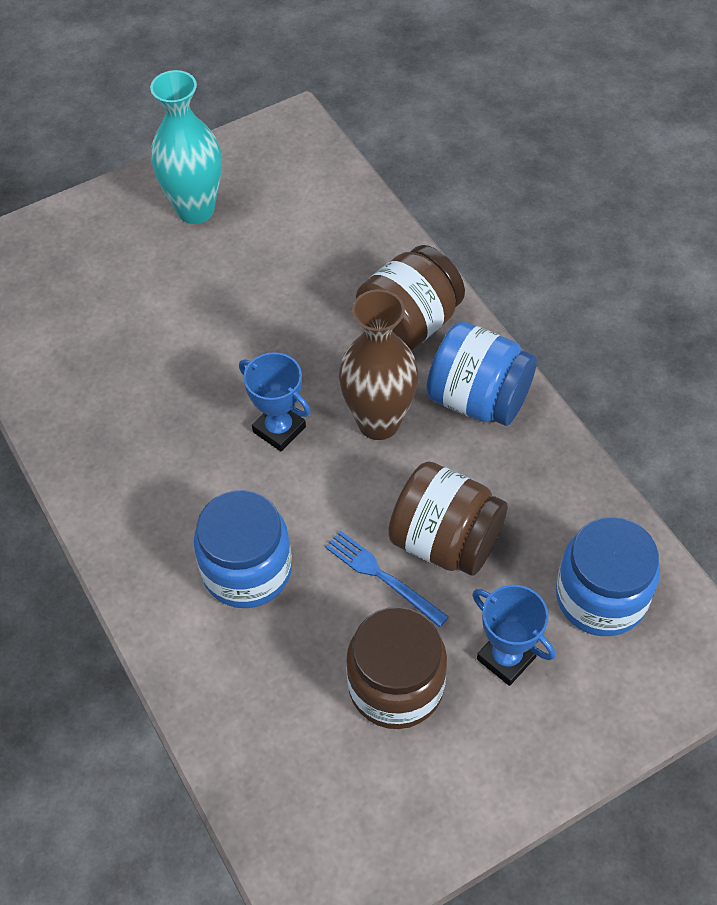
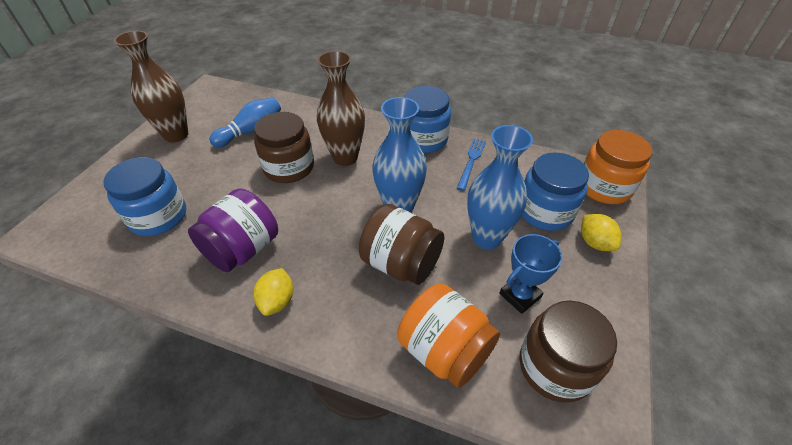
blue bowling pin: 0 -> 1
blue trophy: 2 -> 1
blue vase: 0 -> 2
brown vase: 1 -> 2
orange jar: 0 -> 2
purple jar: 0 -> 1
turquoise vase: 1 -> 0
yellow lemon: 0 -> 2

